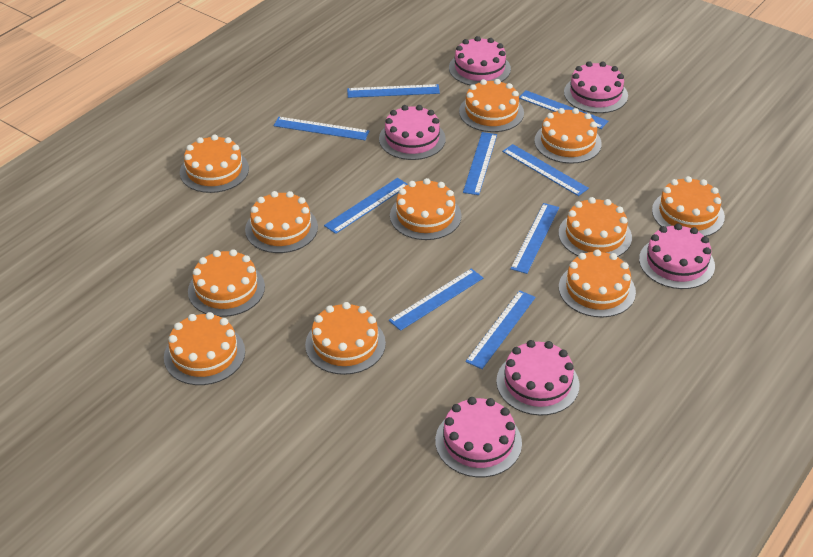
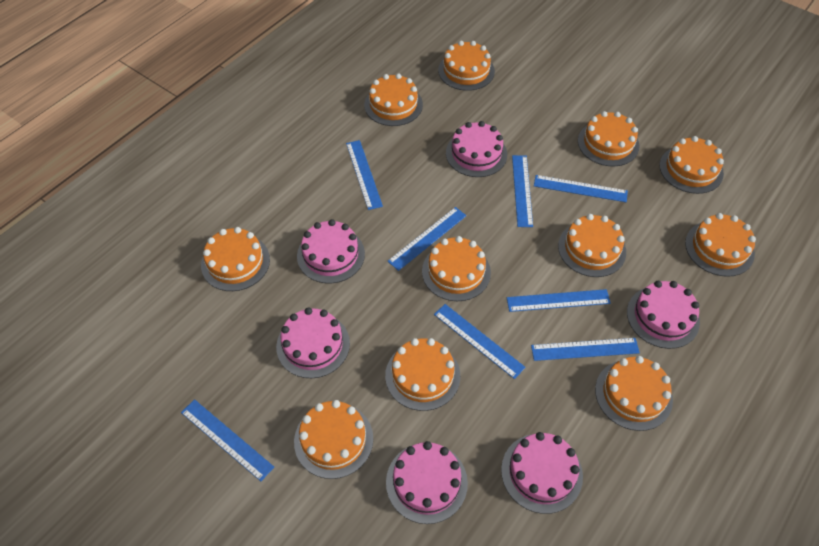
blue ruler: 9 -> 8

